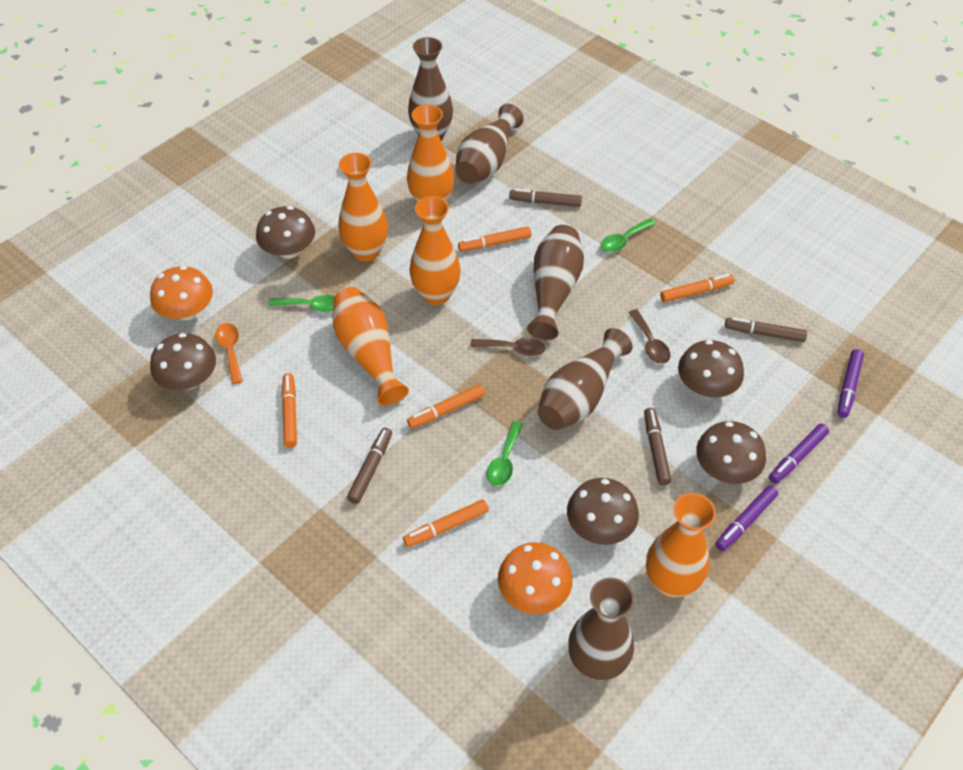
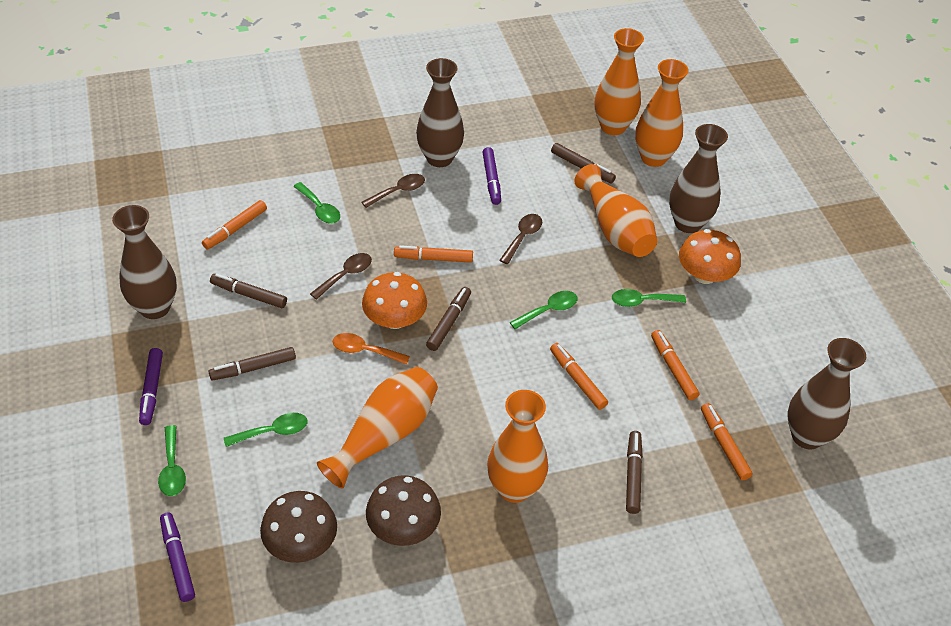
brown marker: 4 -> 5
brown mushroom: 5 -> 2
brown spoon: 2 -> 3
brown vase: 5 -> 4
green spoon: 3 -> 5

